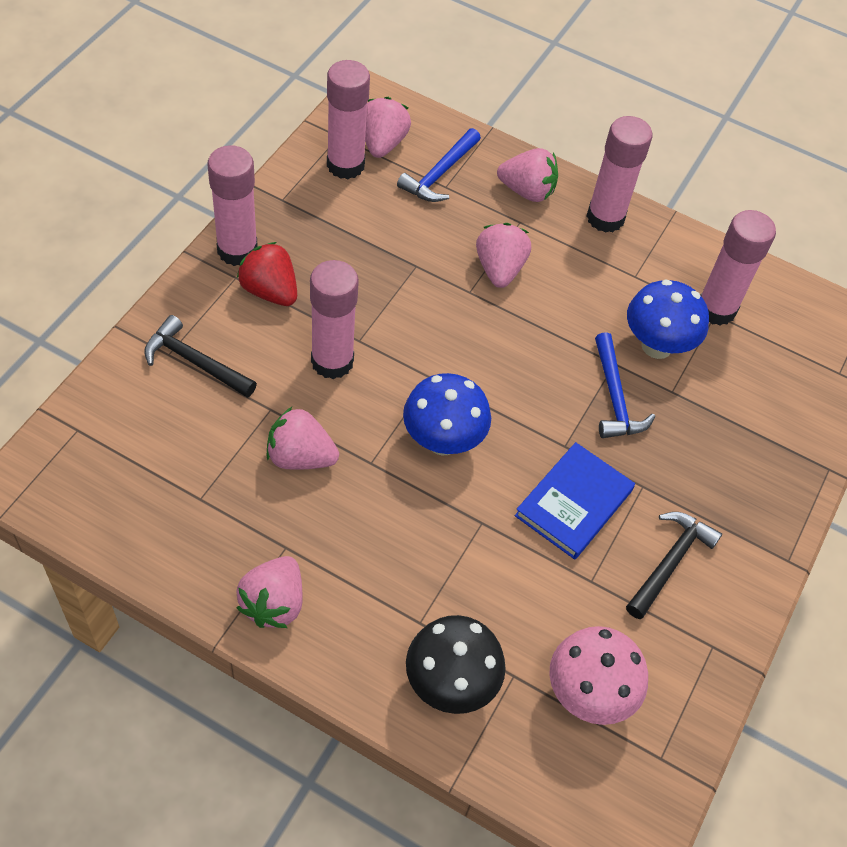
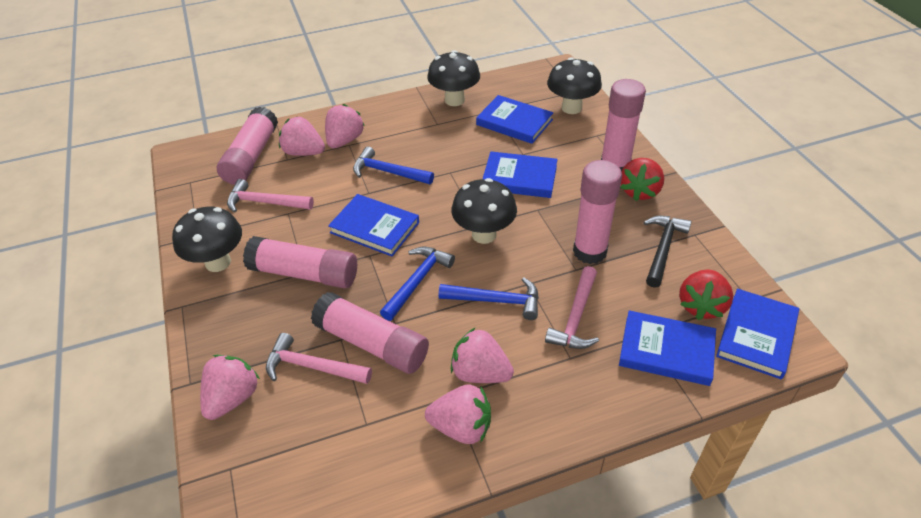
black hammer: 2 -> 1
black mushroom: 1 -> 4
blue book: 1 -> 5
blue hammer: 2 -> 3
blue mushroom: 2 -> 0
pink hammer: 0 -> 3
pink mushroom: 1 -> 0
red strawberry: 1 -> 2

